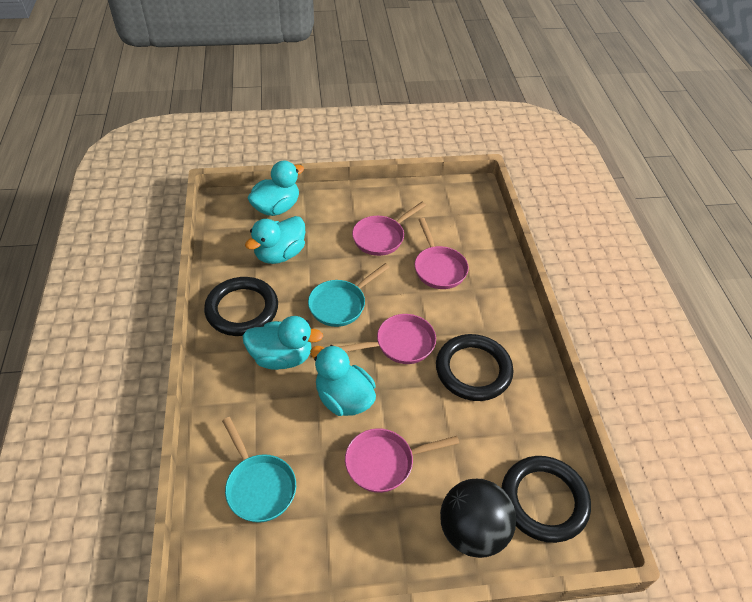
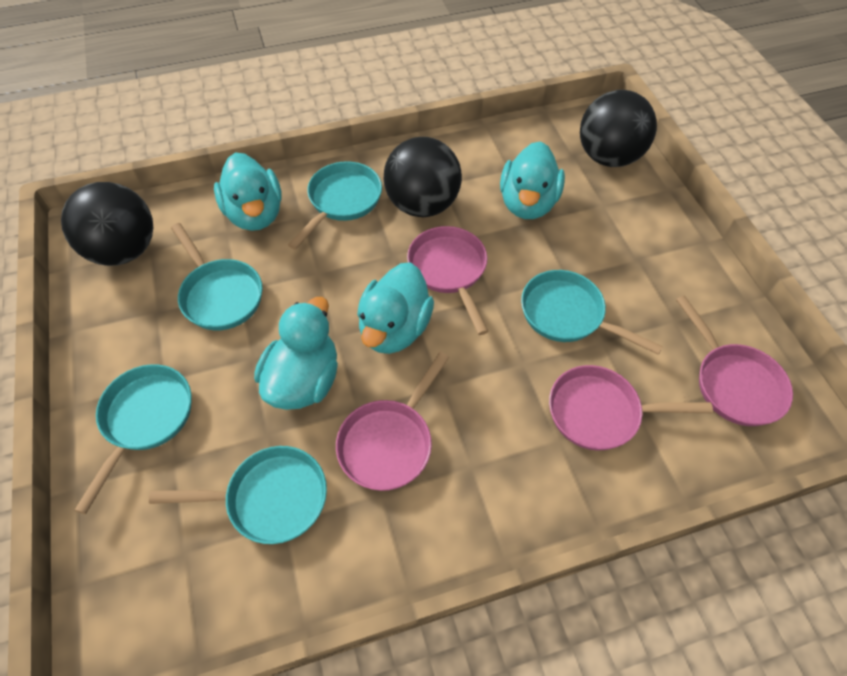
black ball: 1 -> 3
black ring: 3 -> 0
turquoise pan: 2 -> 5

